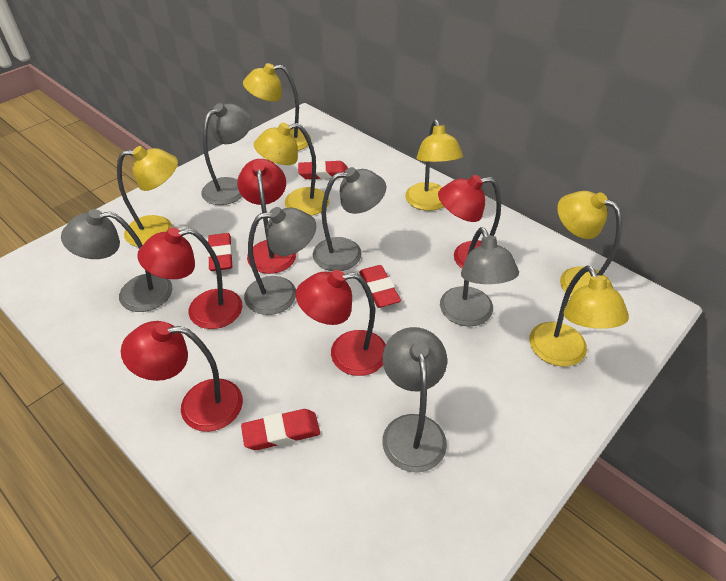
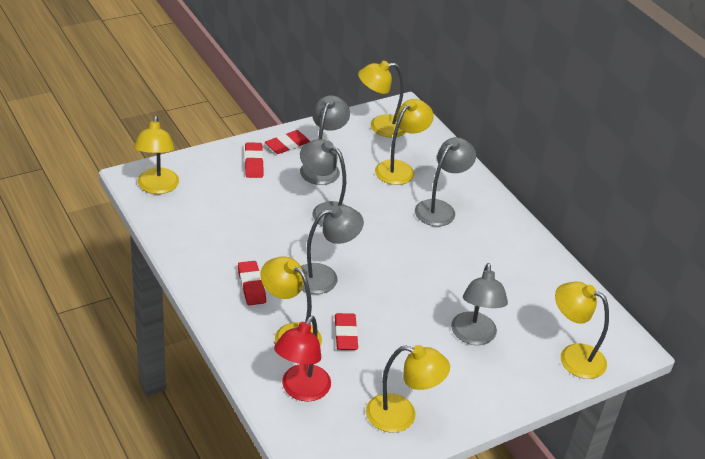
grey lamp: 6 -> 5
red lamp: 5 -> 1

